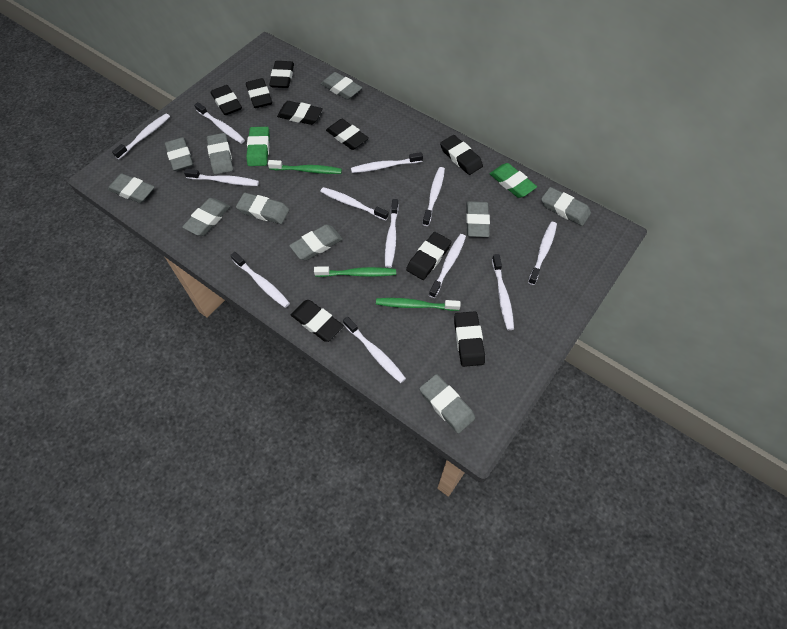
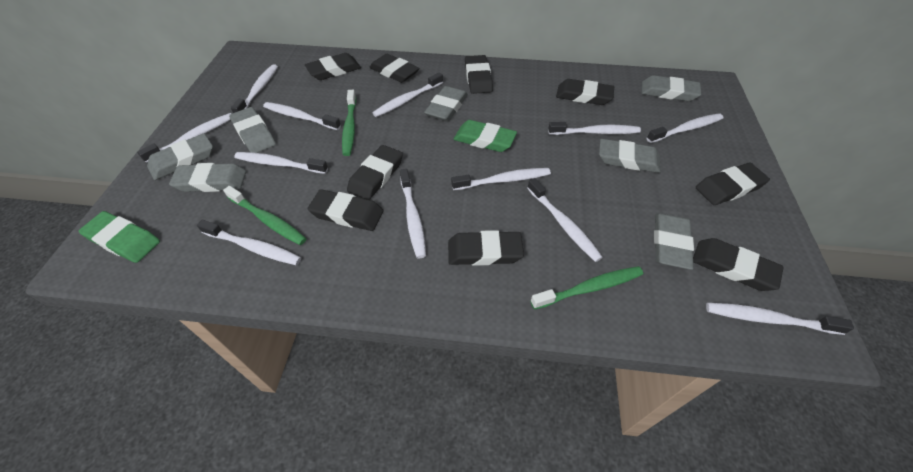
grey eraser: 10 -> 7

